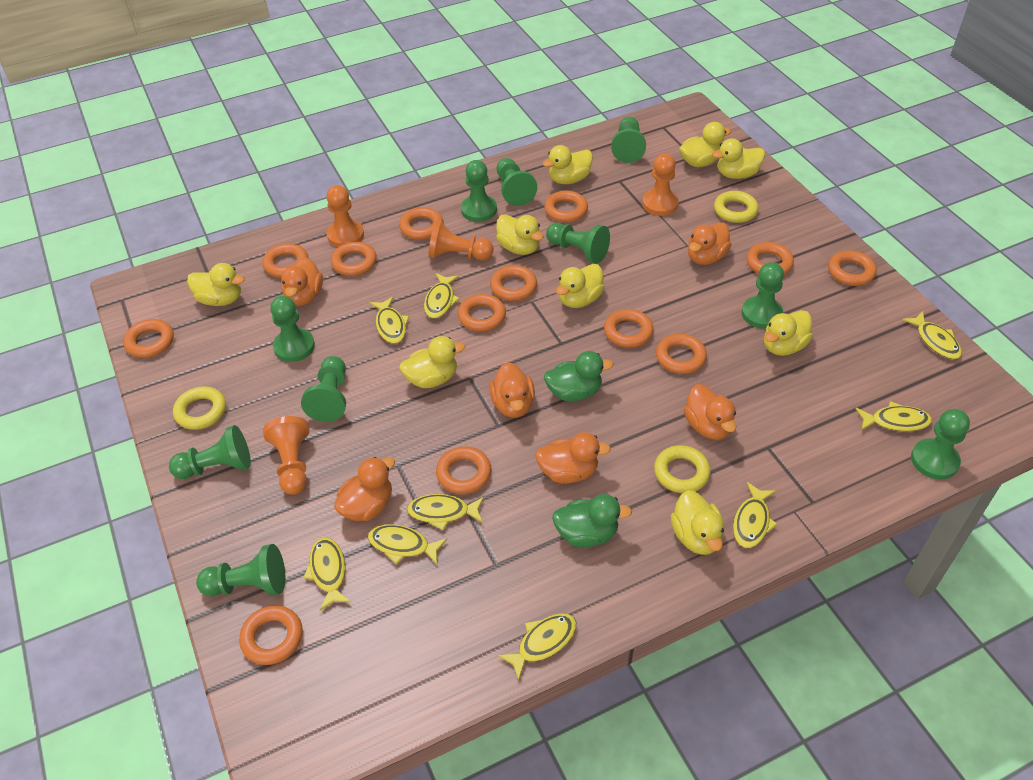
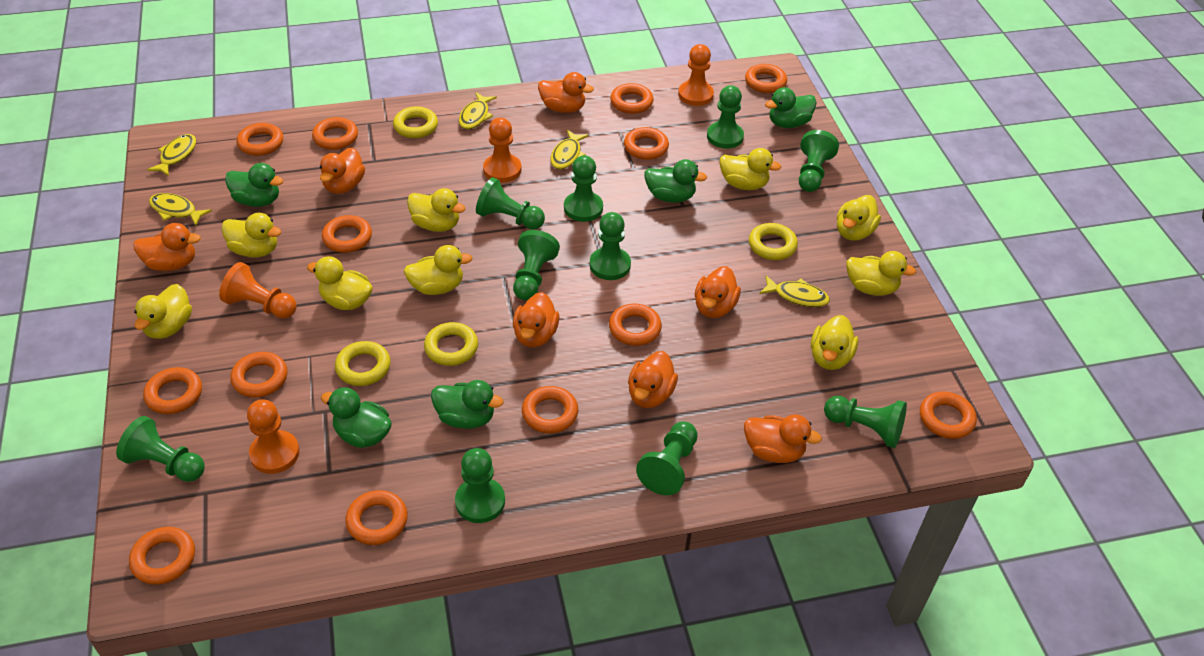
green duck: 2 -> 5
orange duck: 6 -> 7
yellow fish: 9 -> 5
yellow ring: 3 -> 4

